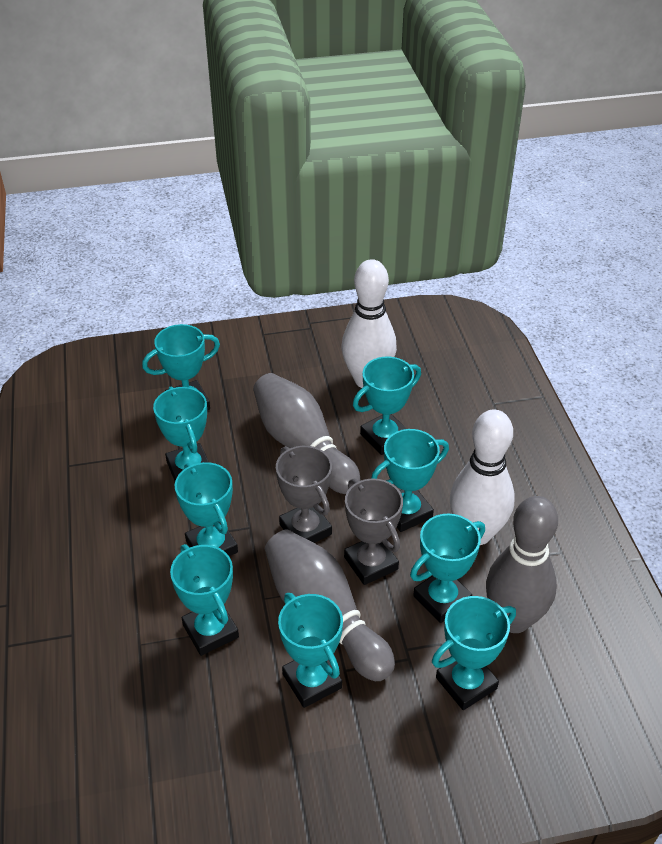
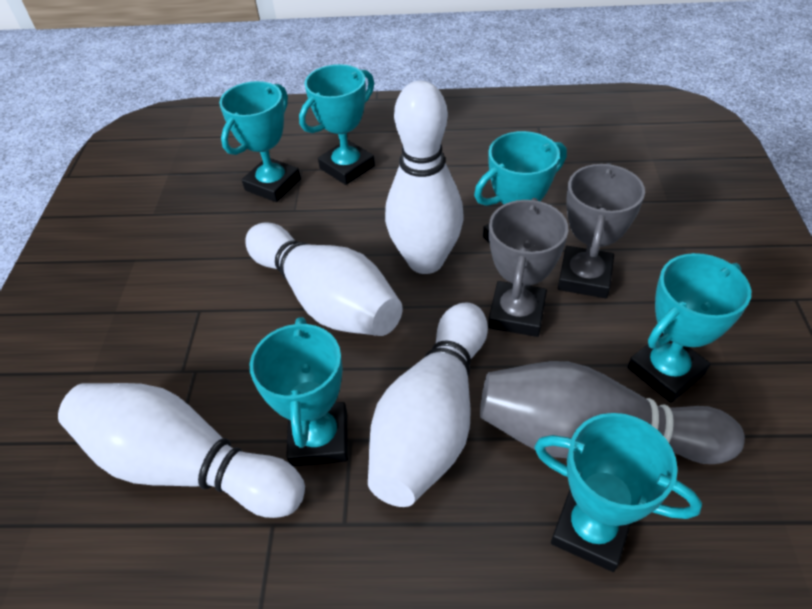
grey bowling pin: 3 -> 1
turquoise trophy: 9 -> 6
white bowling pin: 2 -> 4

